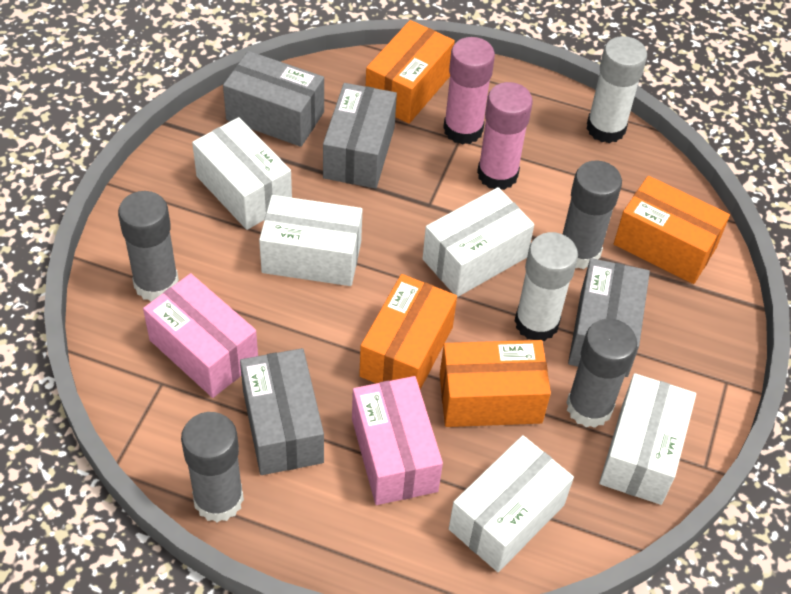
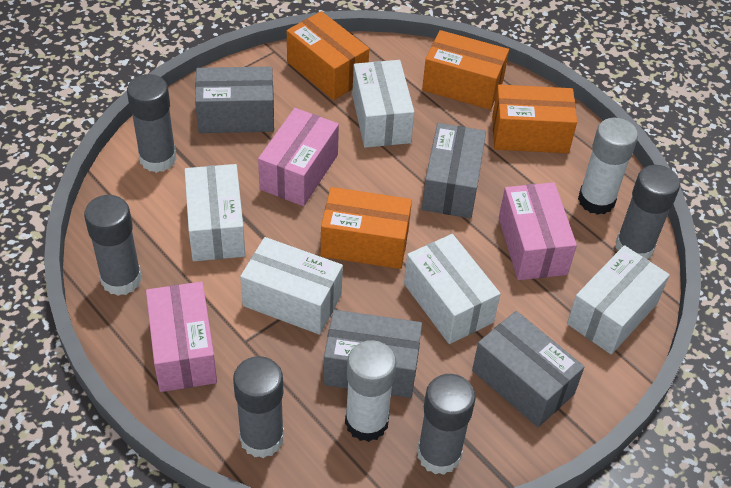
grey glue stick: 4 -> 5
pink box: 2 -> 3
pink glue stick: 2 -> 0

